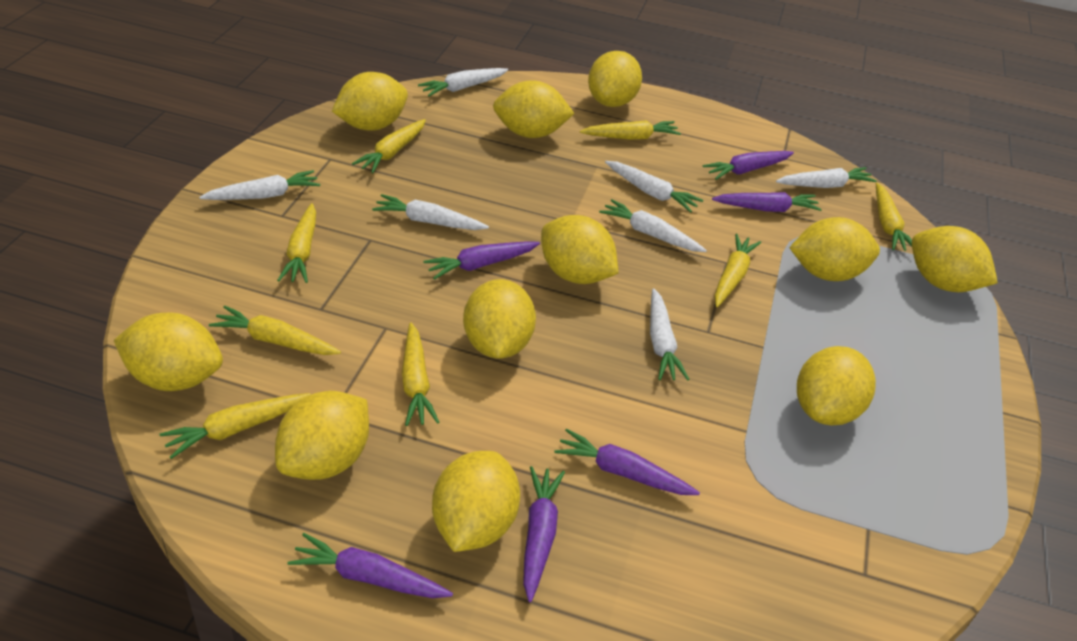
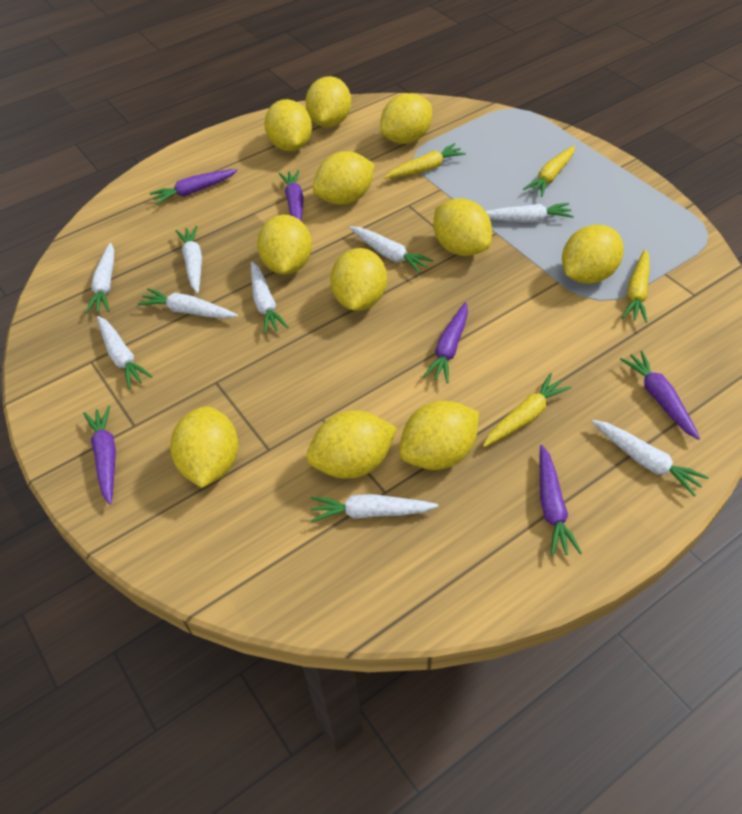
white carrot: 7 -> 9
yellow carrot: 8 -> 4

